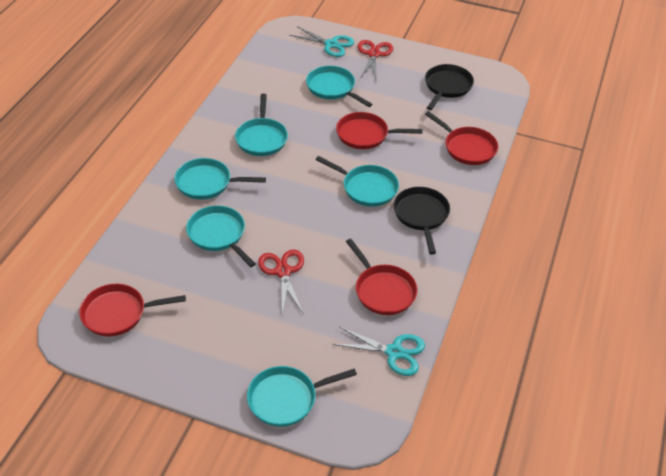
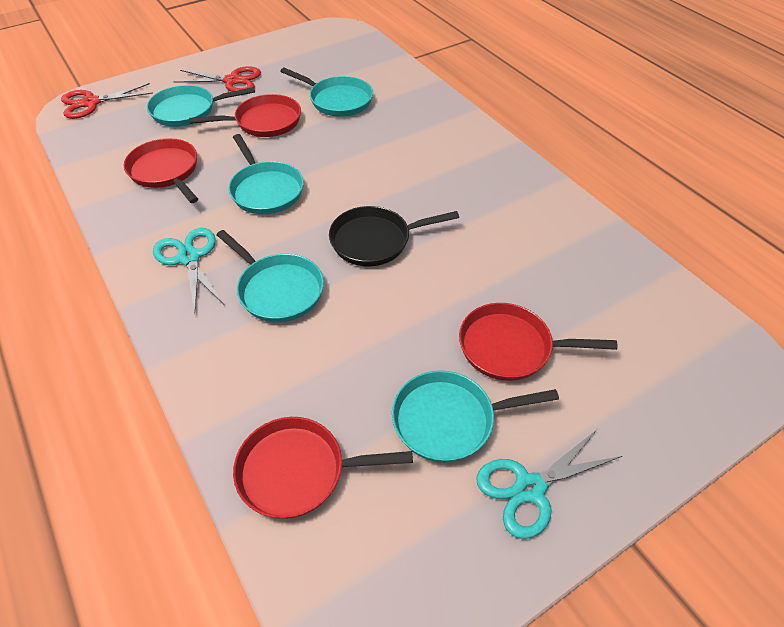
black pan: 2 -> 1
turquoise pan: 6 -> 5

